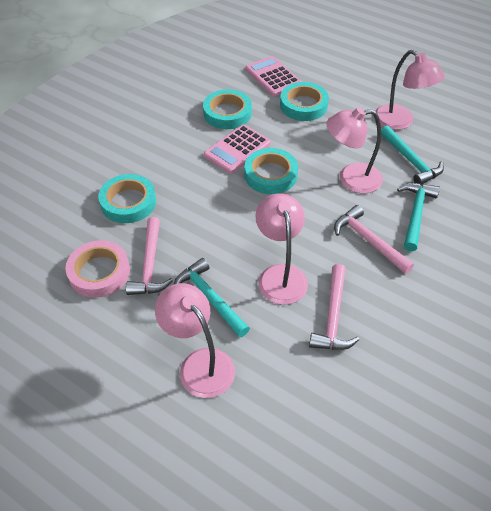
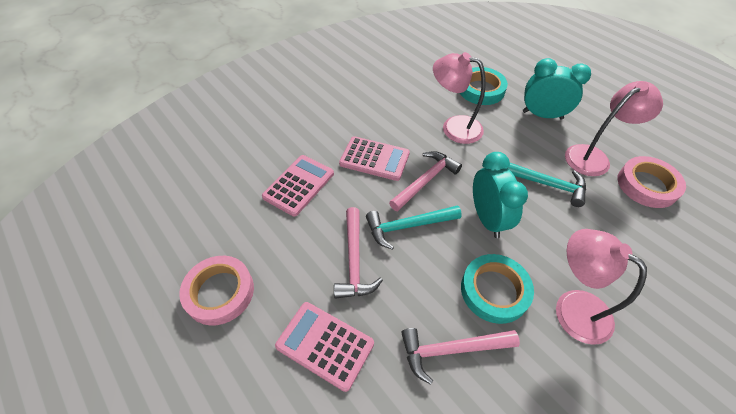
pink calculator: 2 -> 3
pink lamp: 4 -> 3
pink tape: 1 -> 2
turquoise clock: 0 -> 2
turquoise hammer: 3 -> 2
turquoise tape: 4 -> 2

